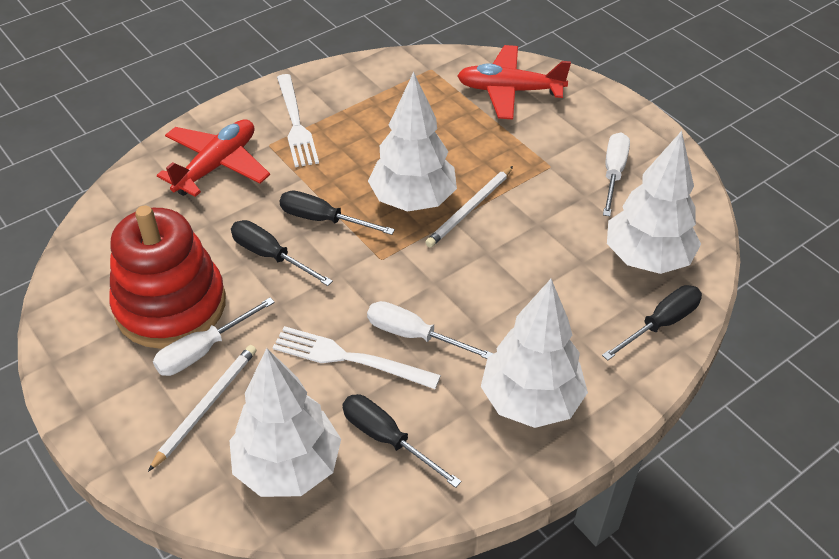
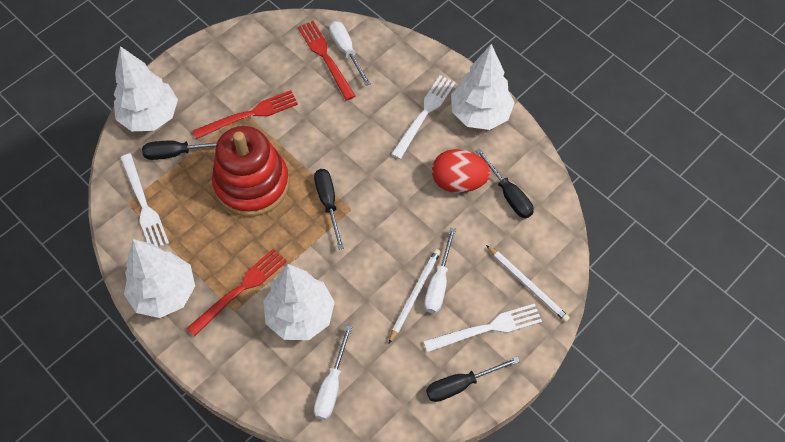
red egg: 0 -> 1
red fork: 0 -> 3
red plane: 2 -> 0
white fork: 2 -> 3

